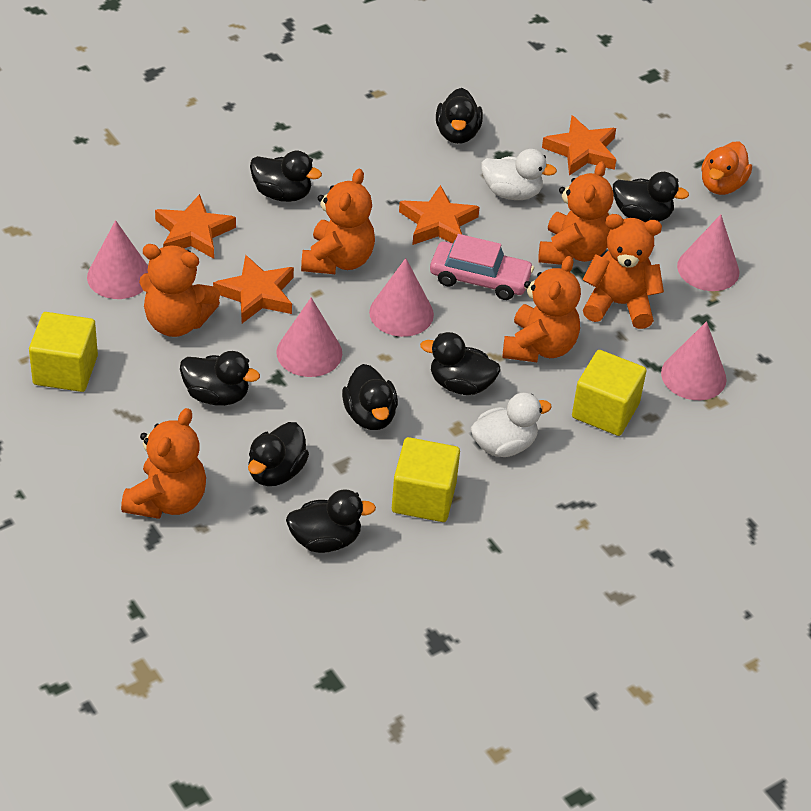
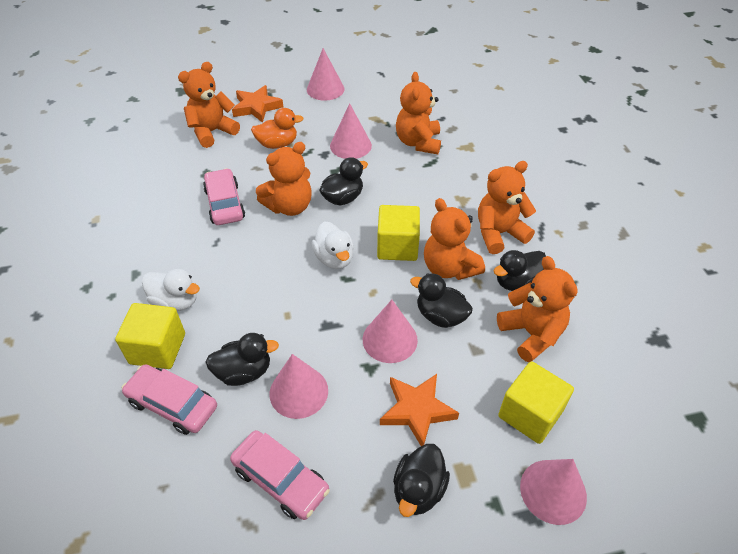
black duck: 8 -> 5
orange star: 4 -> 2
pink car: 1 -> 3

